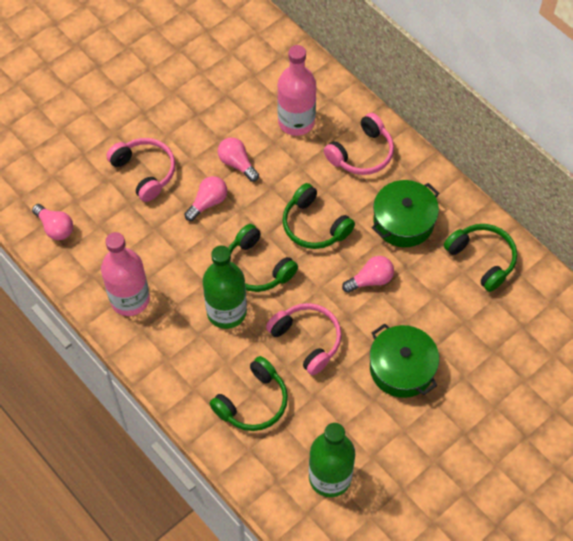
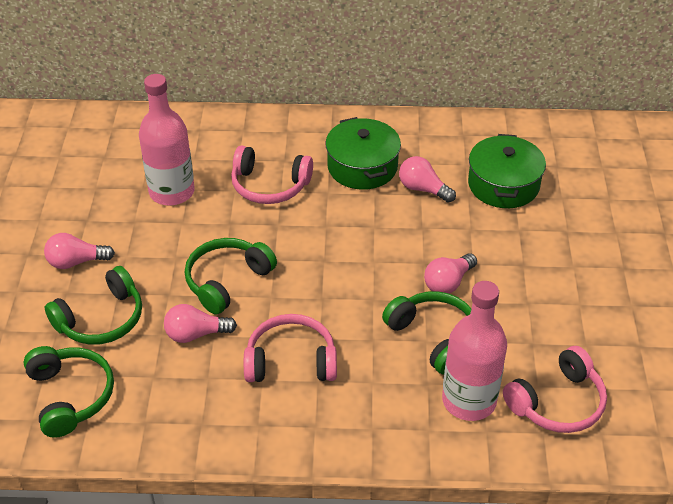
green bottle: 2 -> 0

